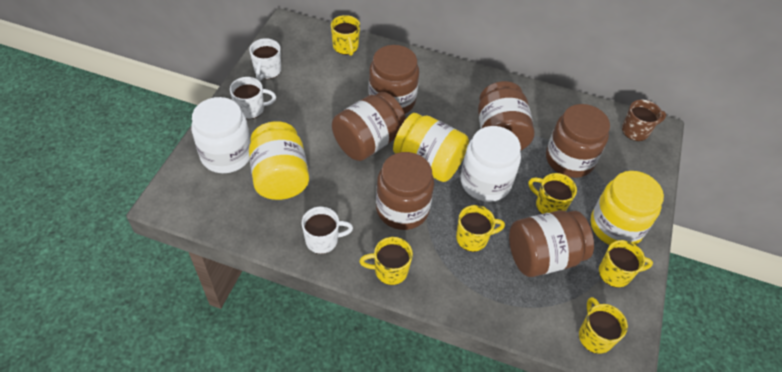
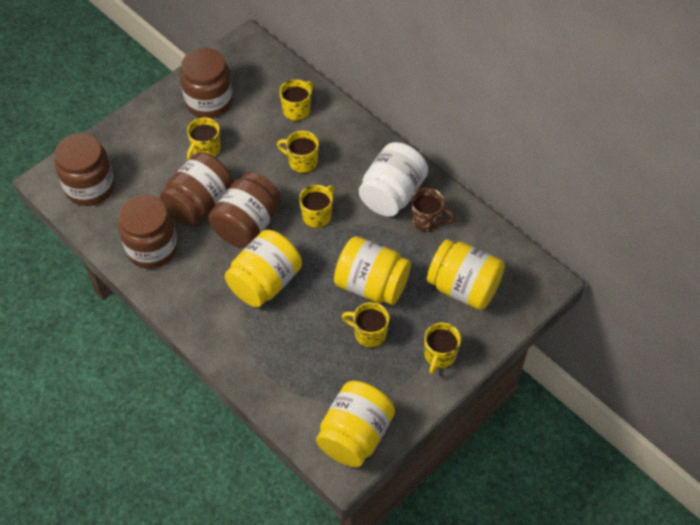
brown jar: 6 -> 5
white jar: 2 -> 1
white mug: 3 -> 0
yellow jar: 3 -> 4

